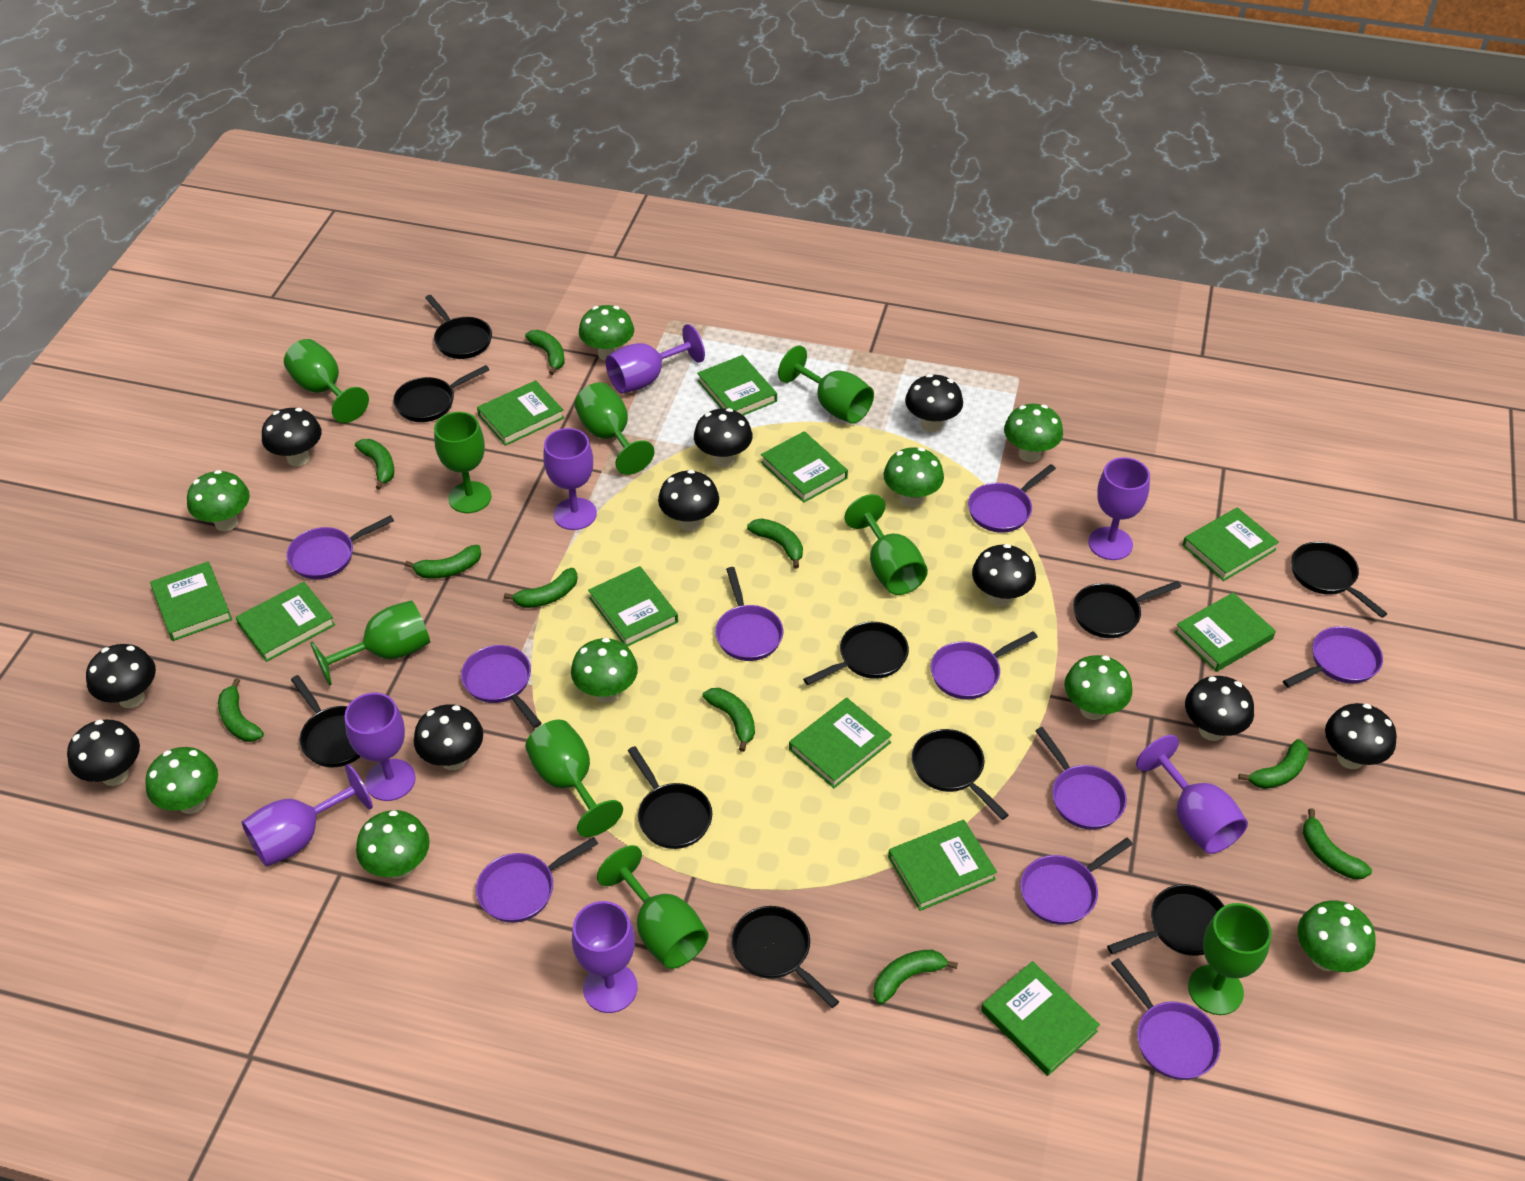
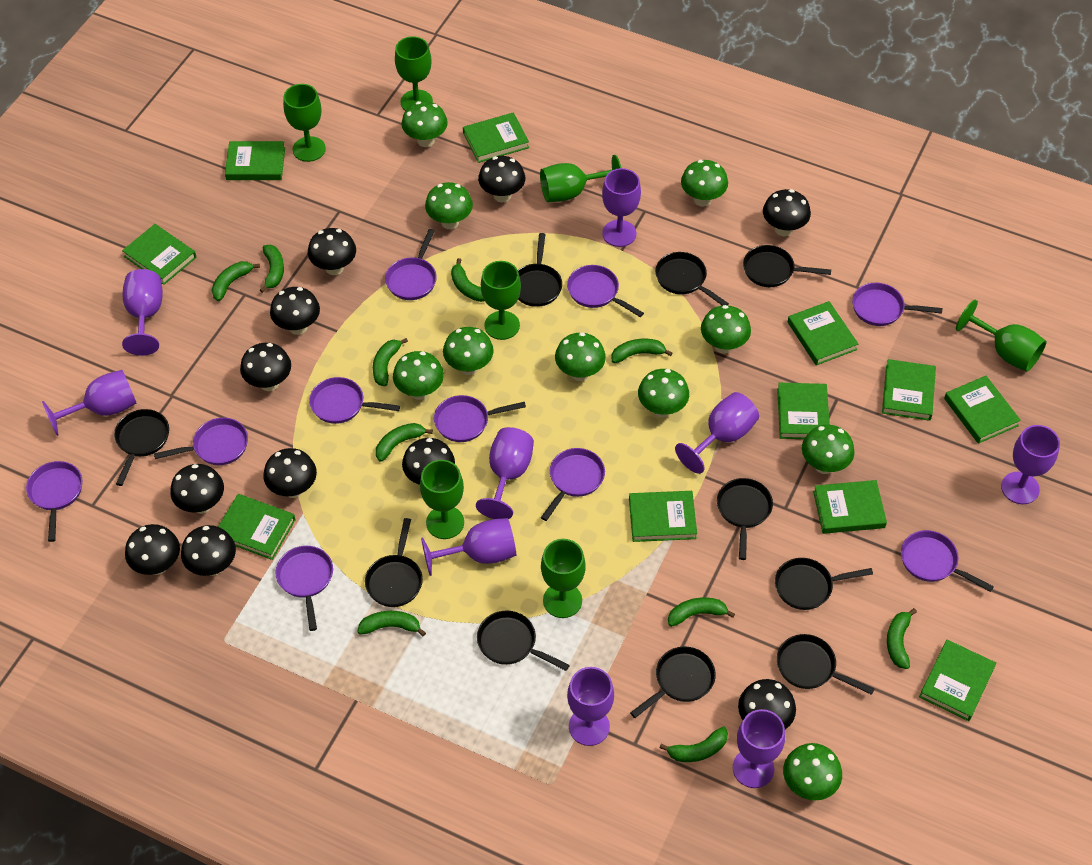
black mushroom: 10 -> 11
green goblet: 9 -> 7
green mushroom: 9 -> 10
purple goblet: 7 -> 9

